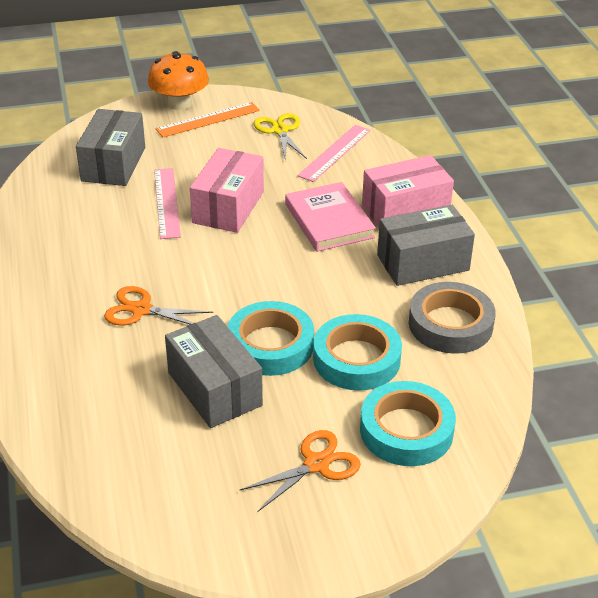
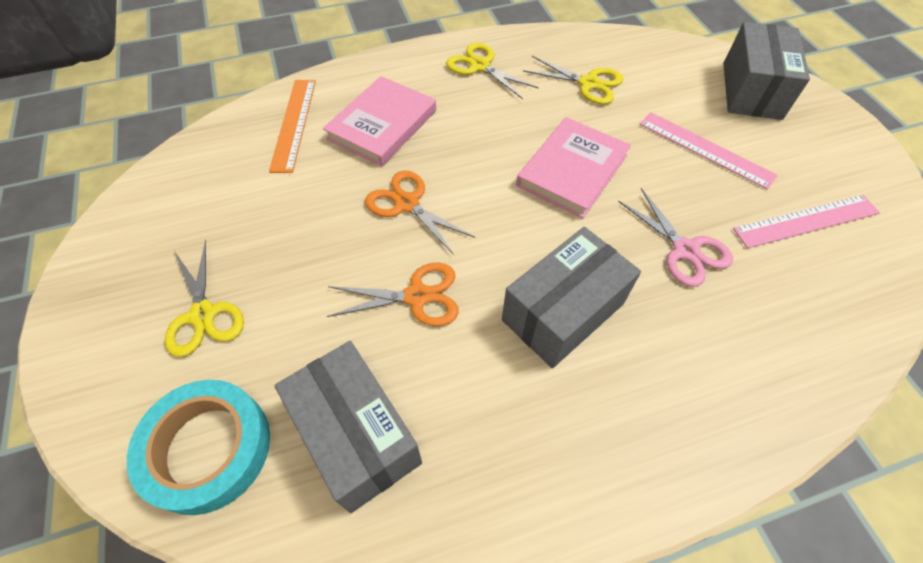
grey tape: 1 -> 0
orange mushroom: 1 -> 0
pink book: 1 -> 2
pink box: 2 -> 0
pink scissors: 0 -> 1
turquoise tape: 3 -> 1
yellow scissors: 1 -> 3

